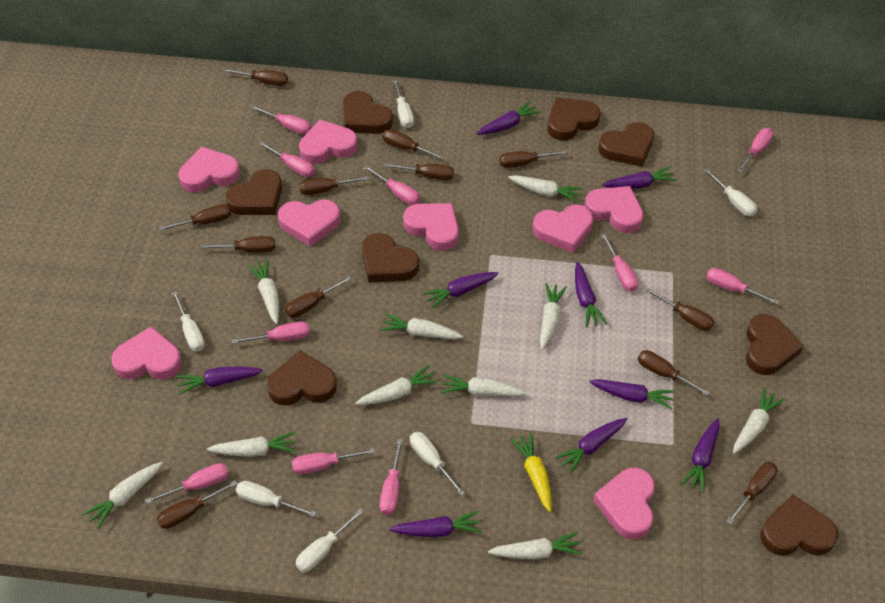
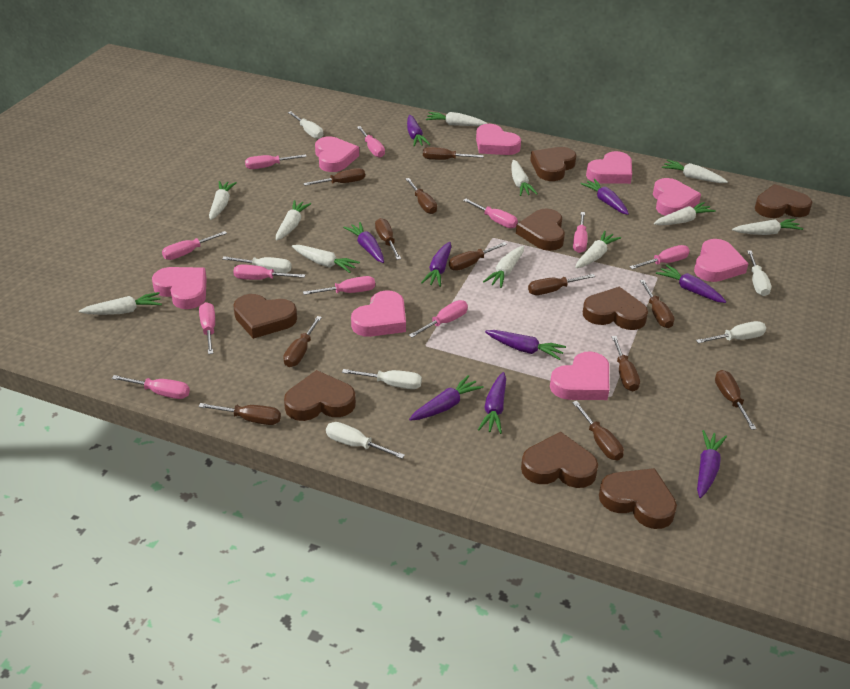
pink screwdriver: 10 -> 11
white carrot: 10 -> 11
yellow carrot: 1 -> 0

